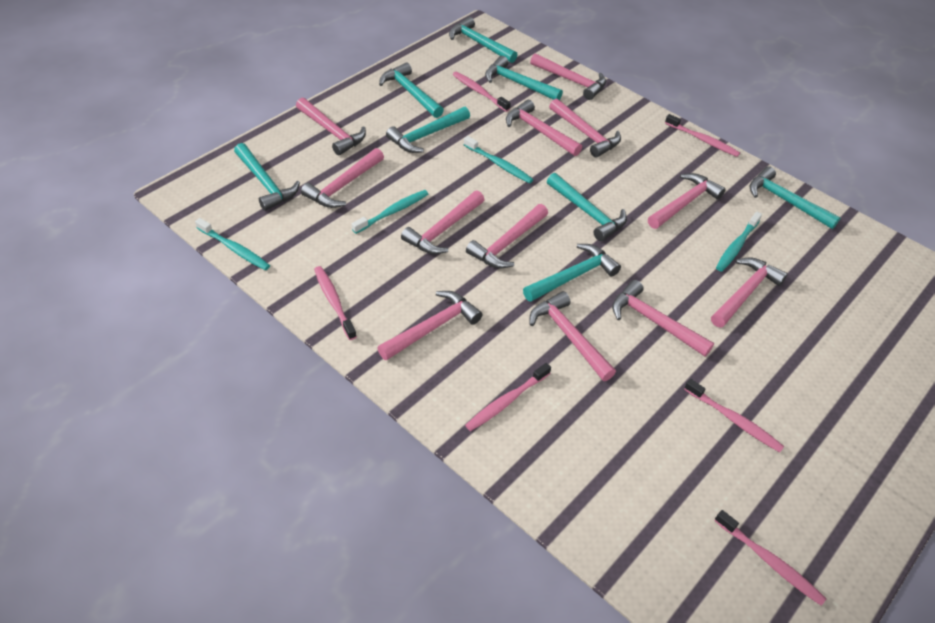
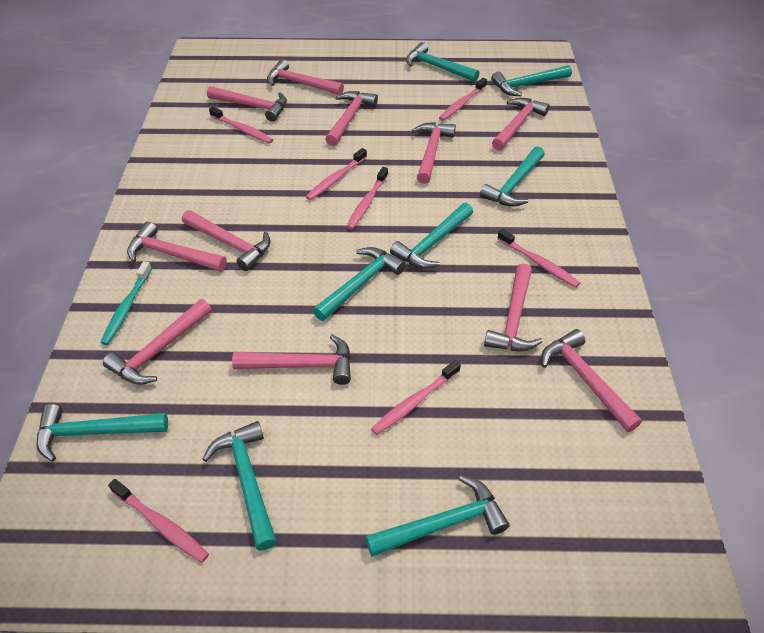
pink hammer: 12 -> 11
pink toothbrush: 6 -> 7
turquoise toothbrush: 4 -> 1

